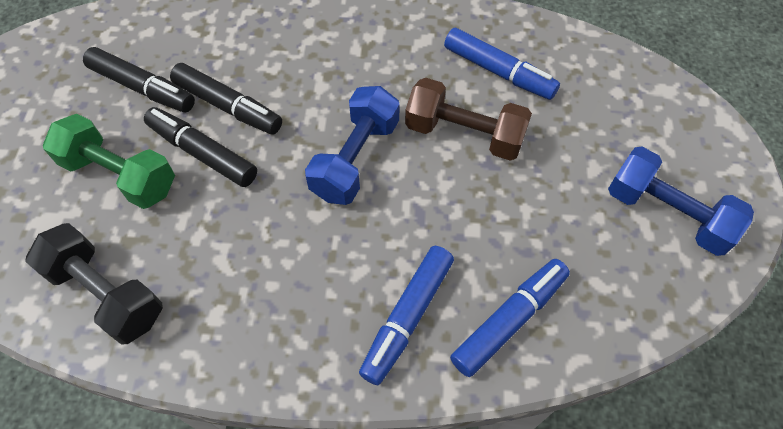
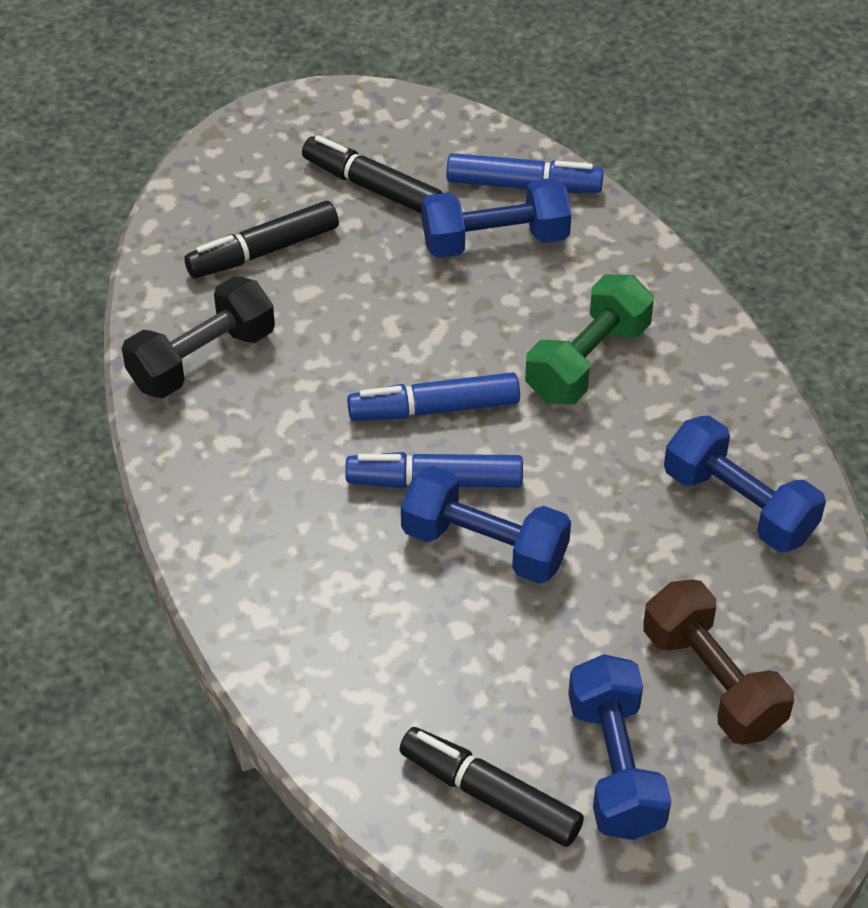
blue dumbbell: 2 -> 4

